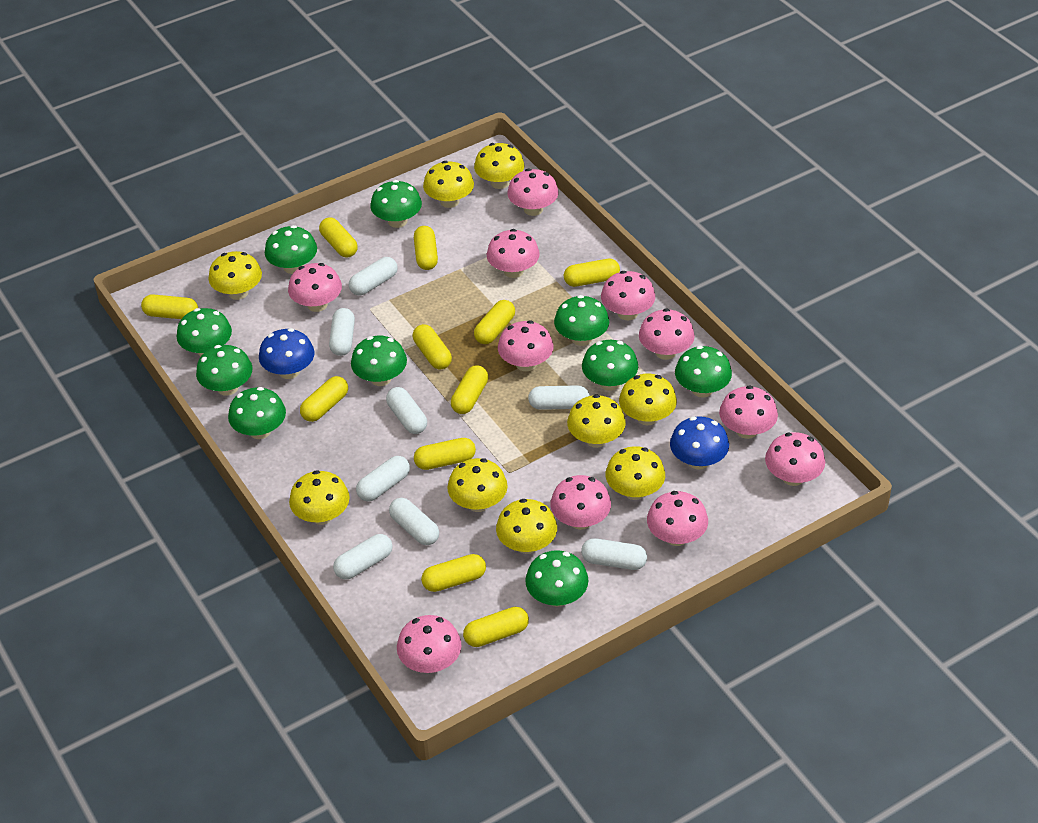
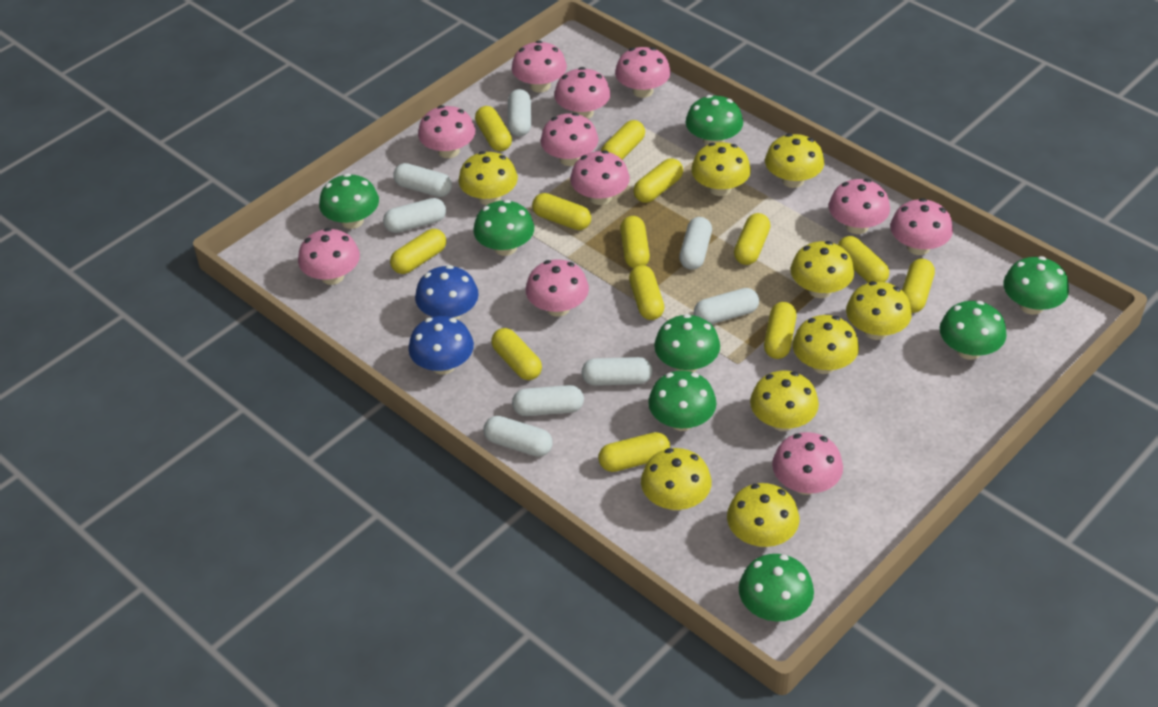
green mushroom: 10 -> 8
yellow capsule: 11 -> 13

